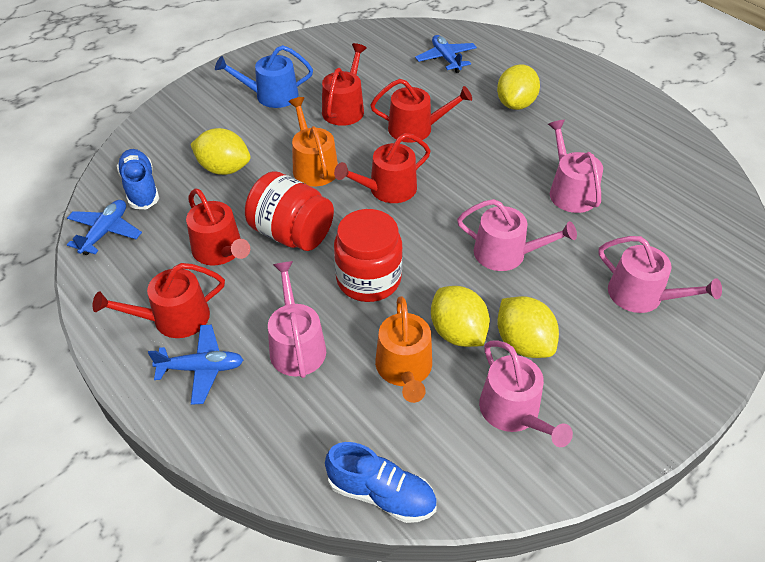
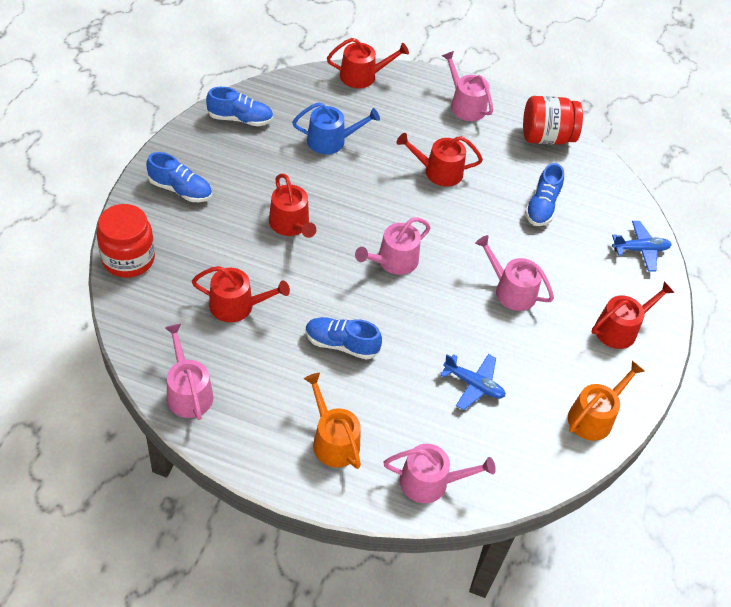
blue plane: 3 -> 2
blue shoe: 2 -> 4
yellow lemon: 4 -> 0

